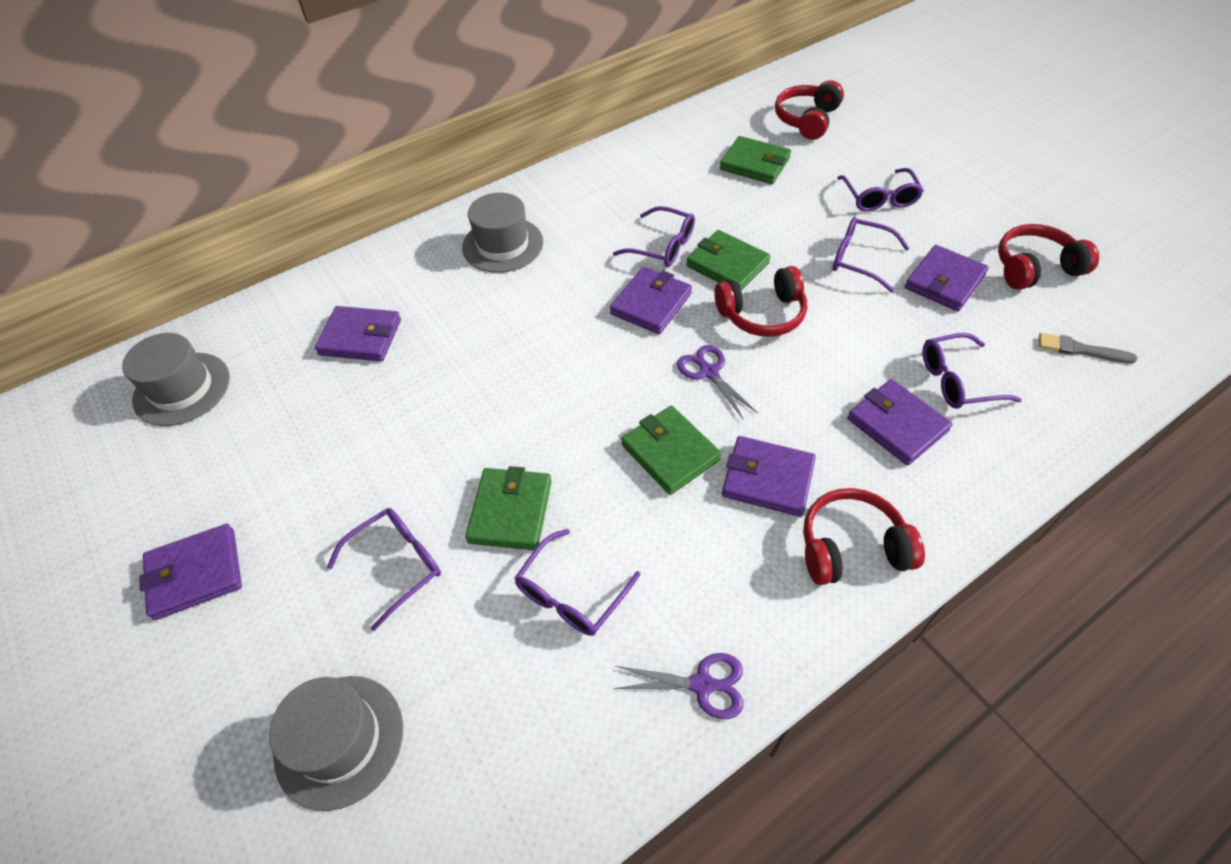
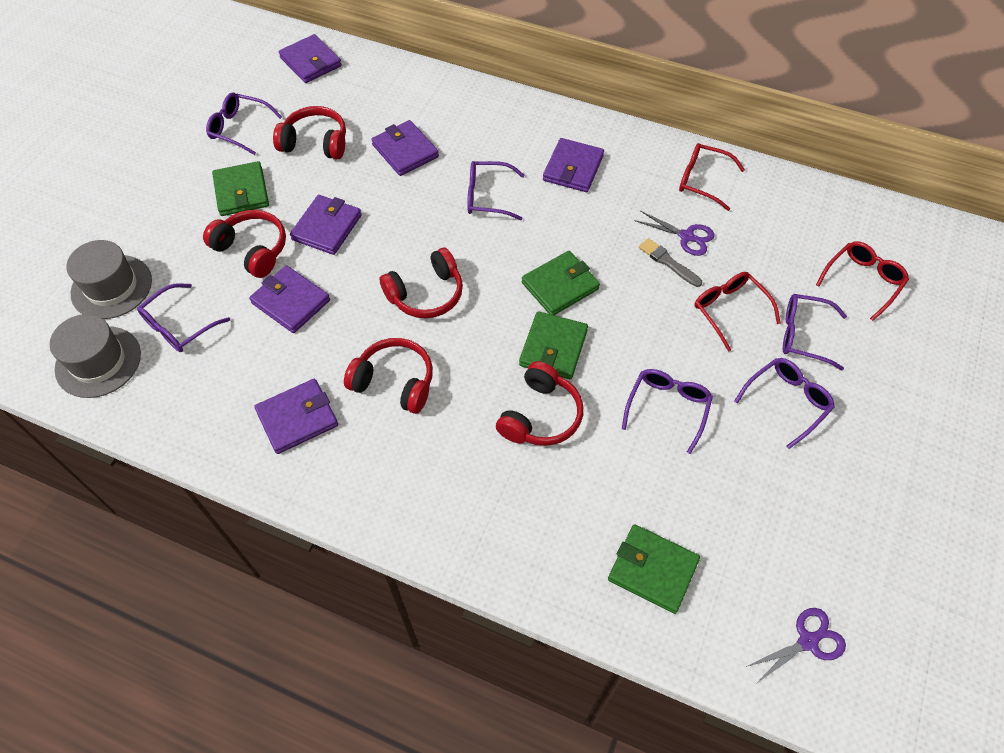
grey hat: 3 -> 2
red glasses: 0 -> 3
red headphones: 4 -> 5

